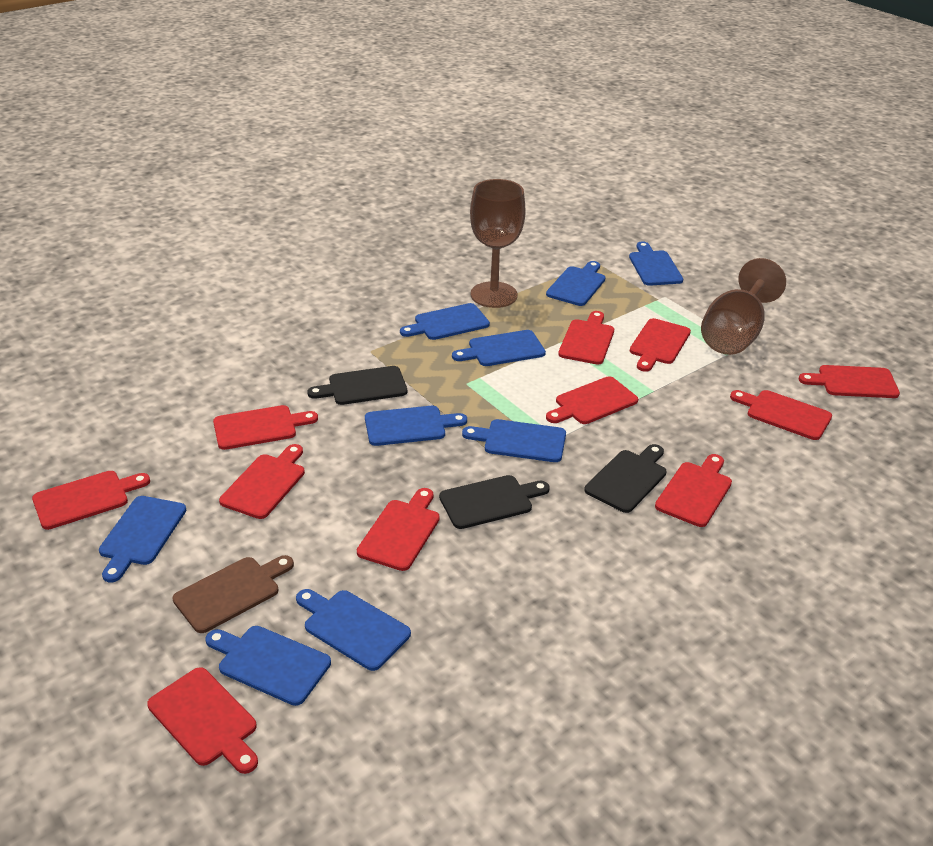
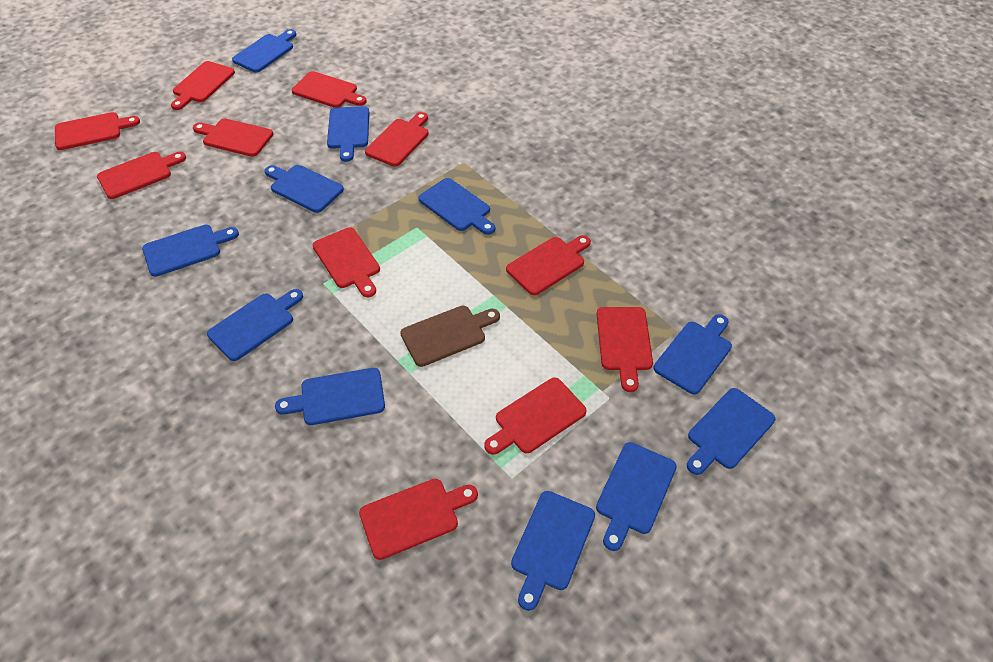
black cutting board: 3 -> 0
blue cutting board: 9 -> 11
brown goblet: 2 -> 0

